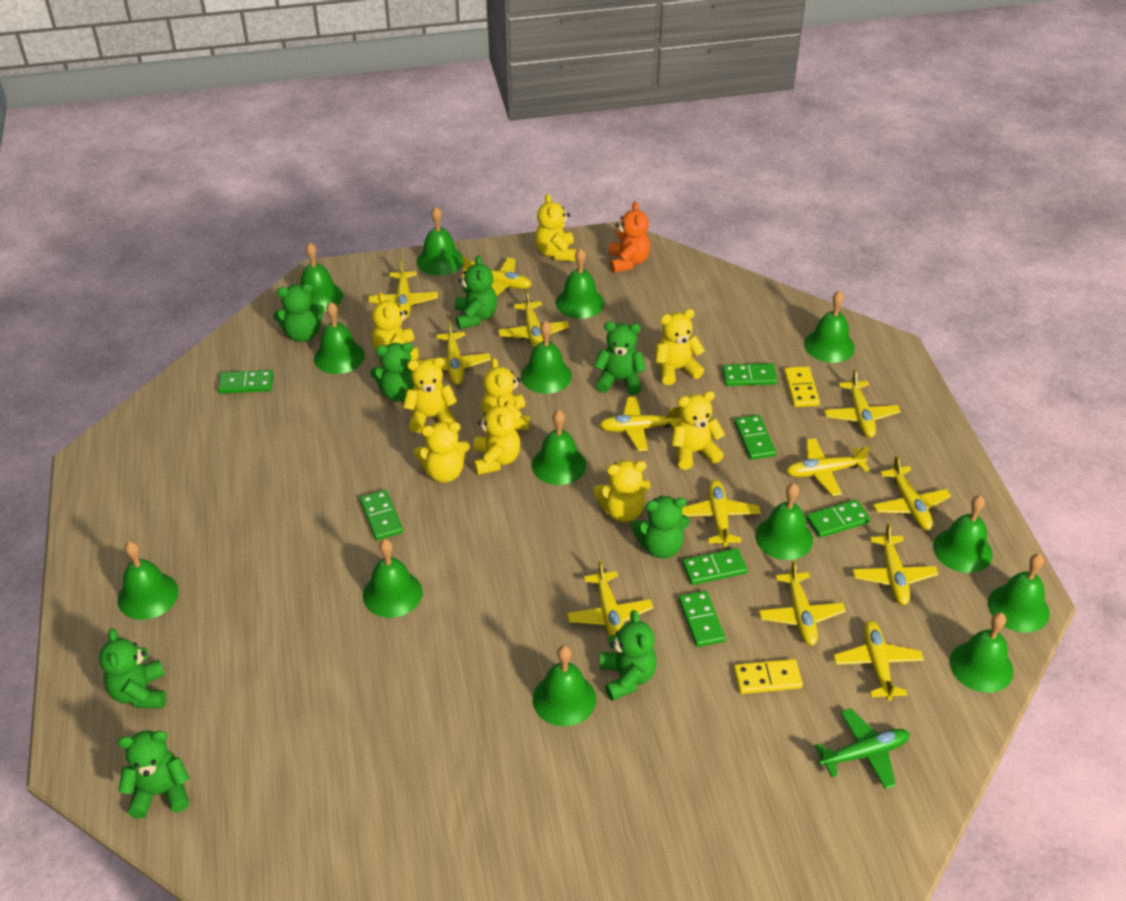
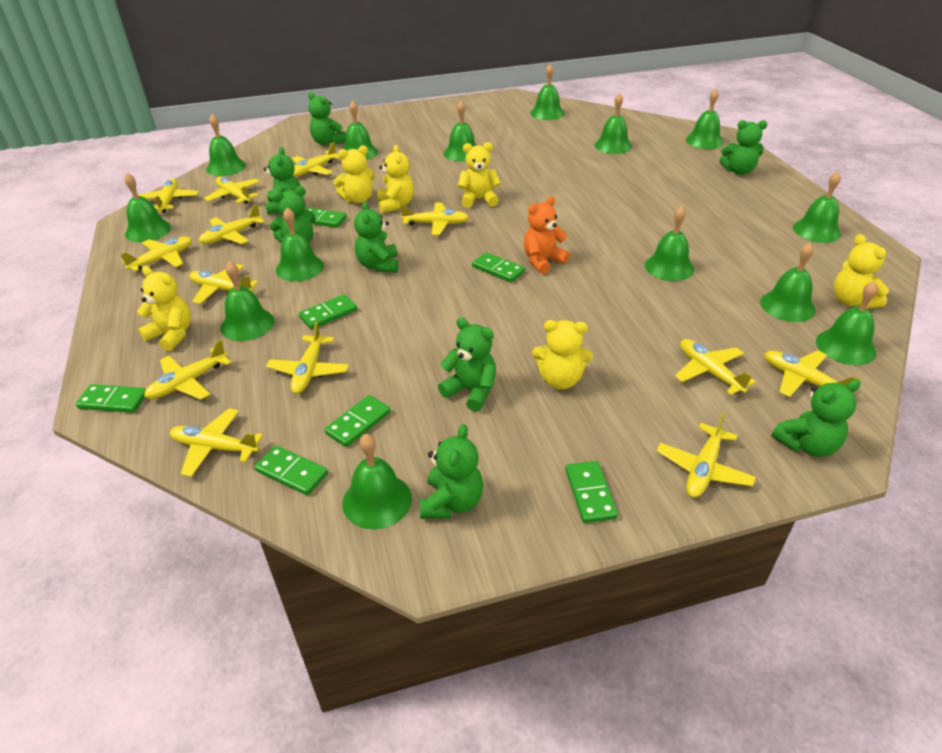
green plane: 1 -> 0
yellow domino: 2 -> 0
yellow teddy bear: 9 -> 6

